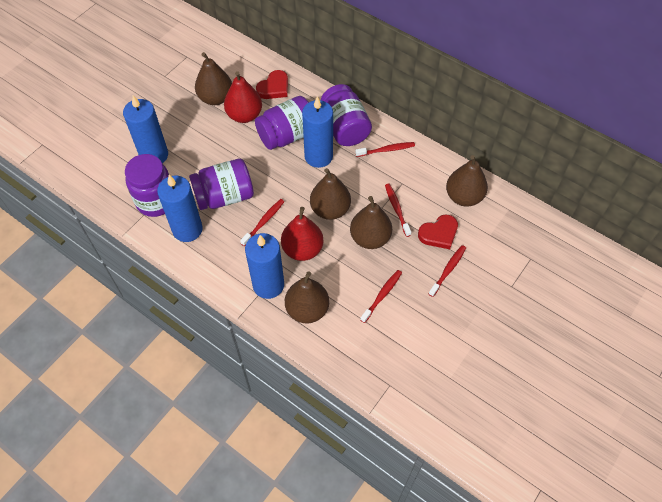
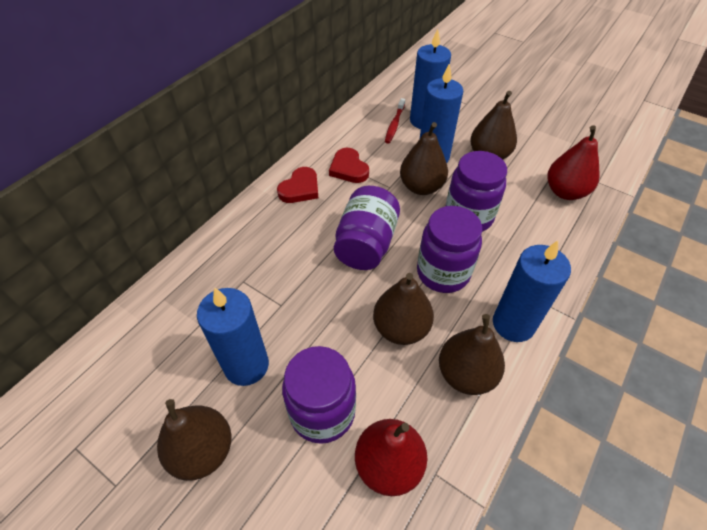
red toothbrush: 5 -> 1

